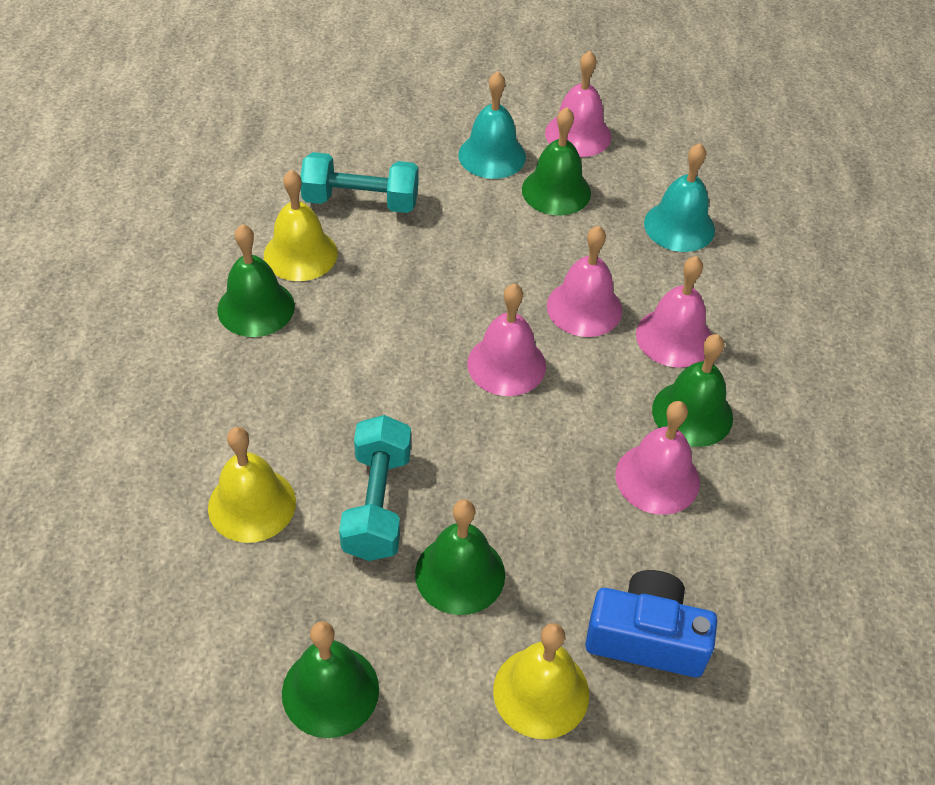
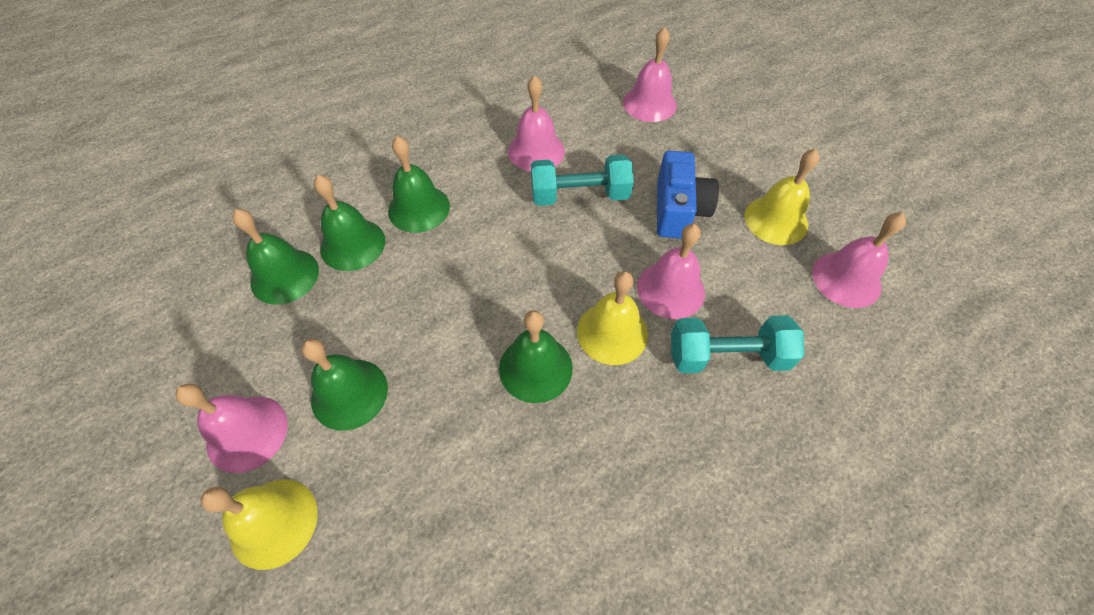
turquoise bell: 2 -> 0

